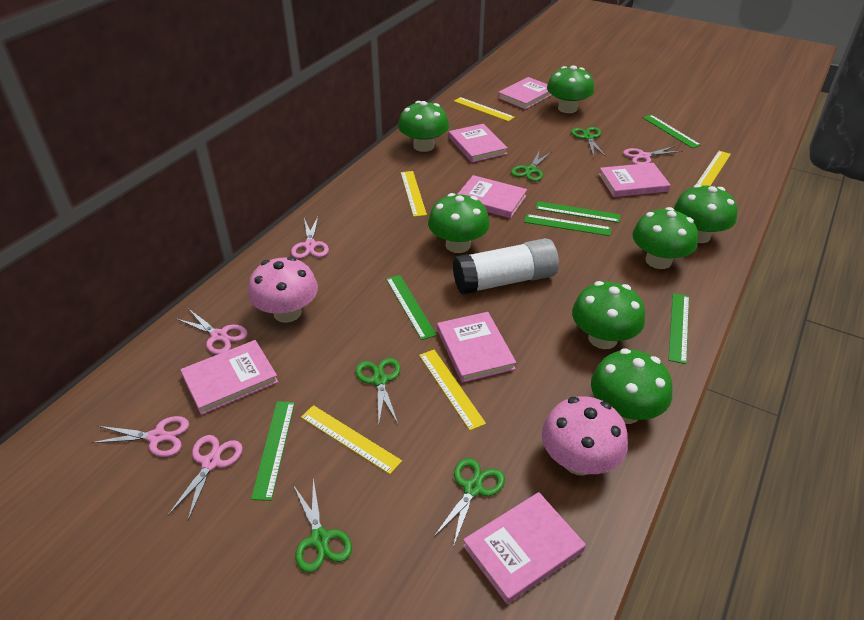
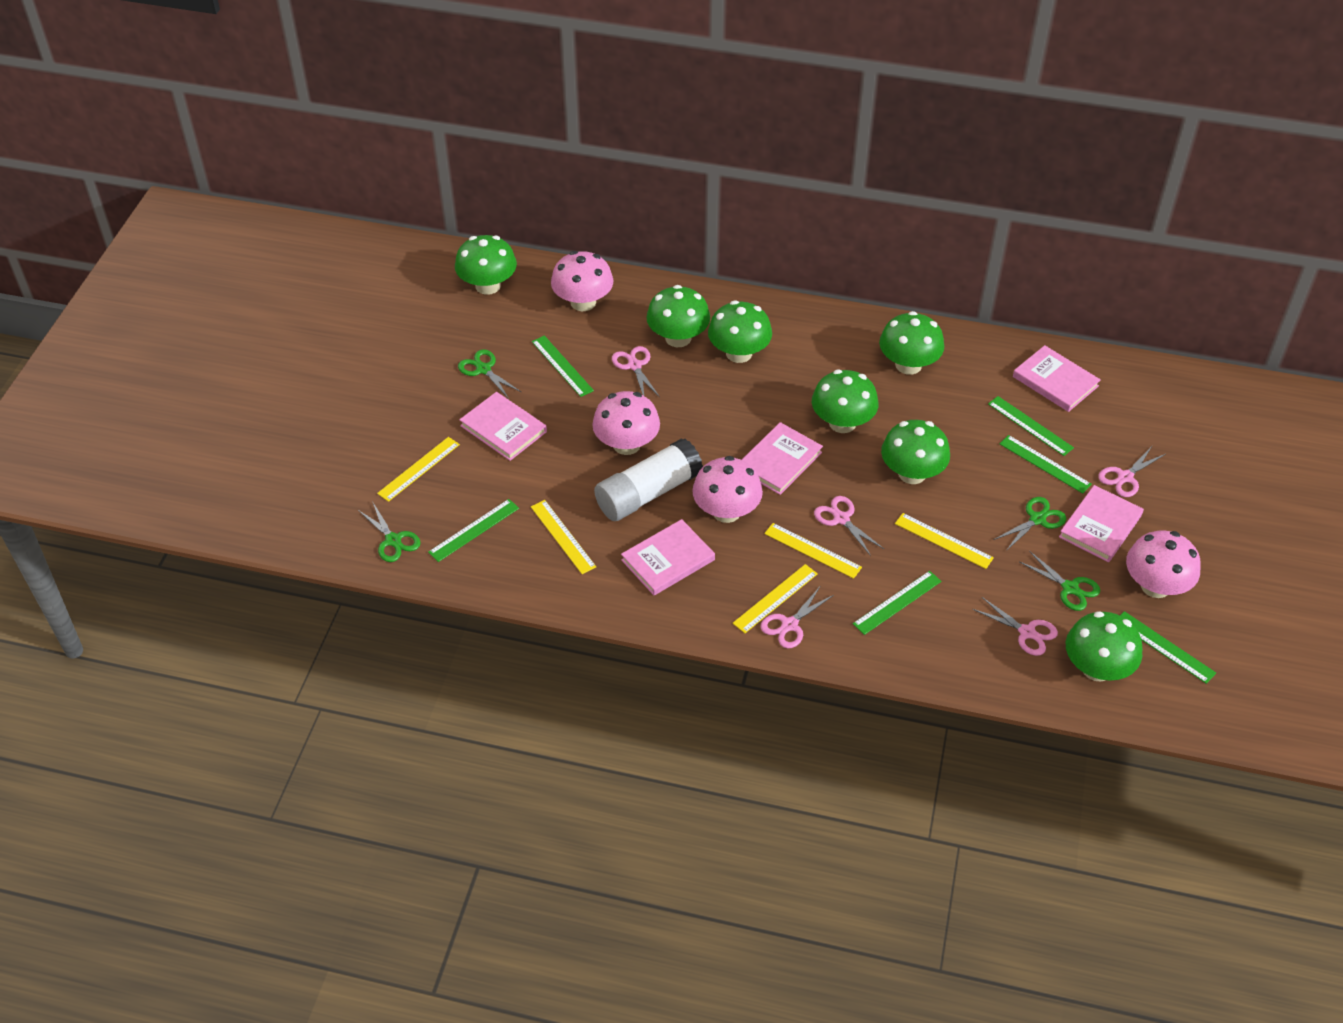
green scissors: 5 -> 4
pink book: 7 -> 5
pink mushroom: 2 -> 4

